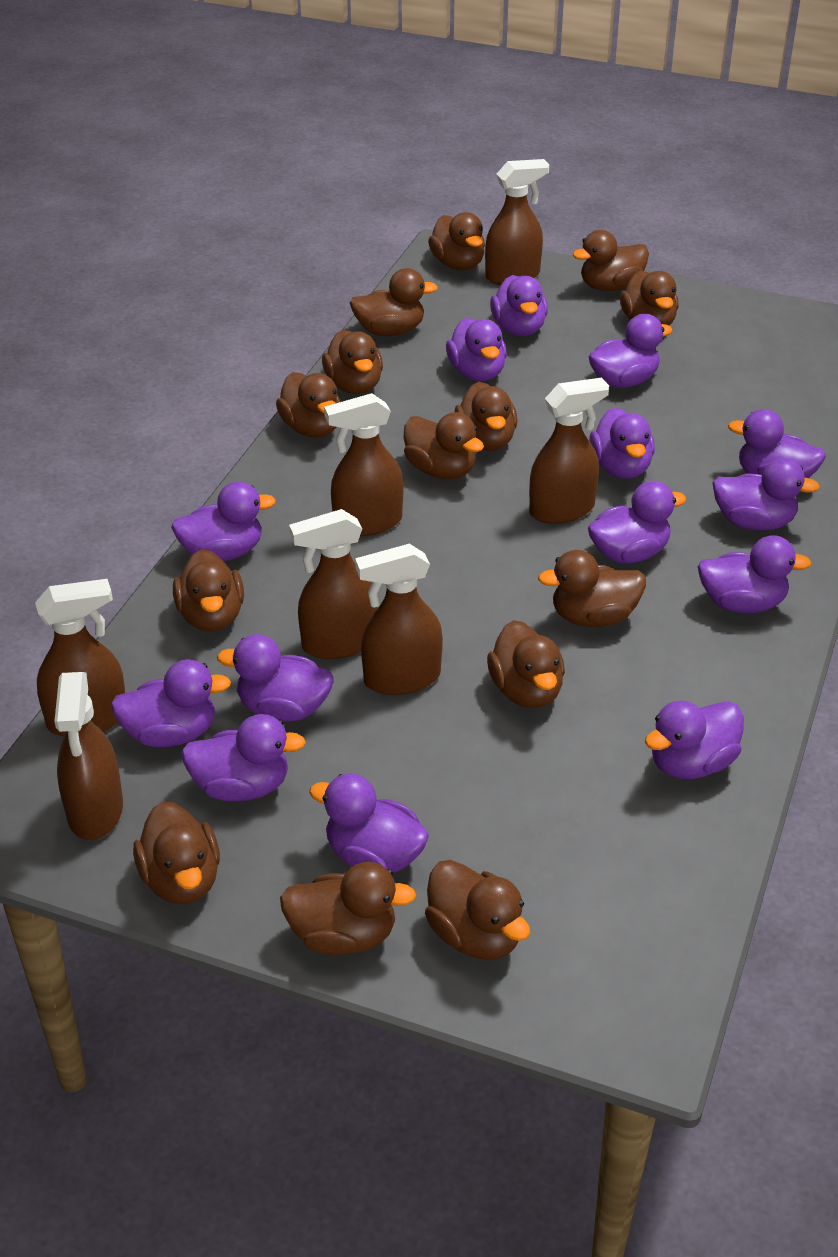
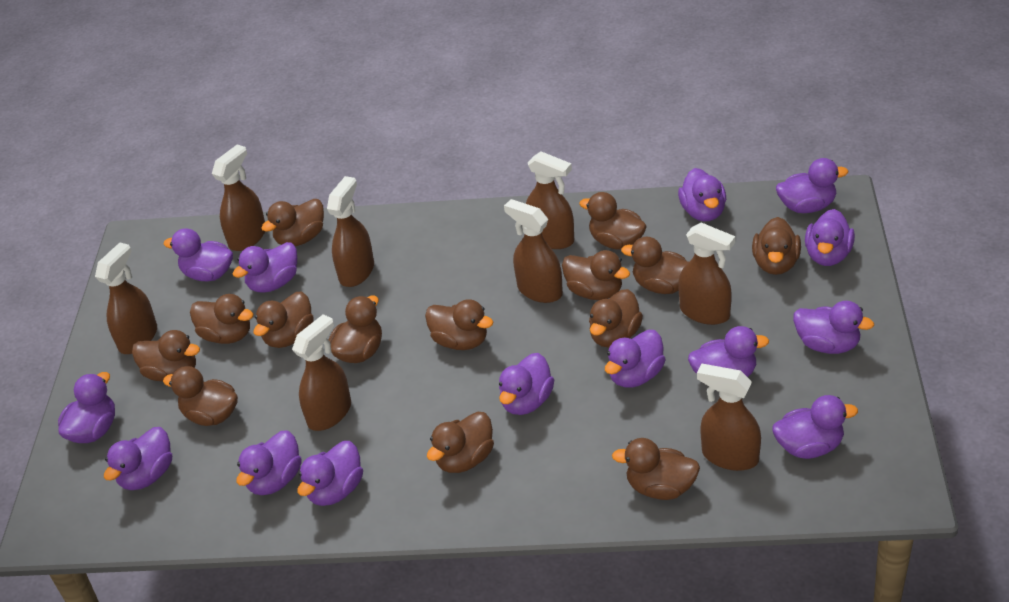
brown spray bottle: 7 -> 8

